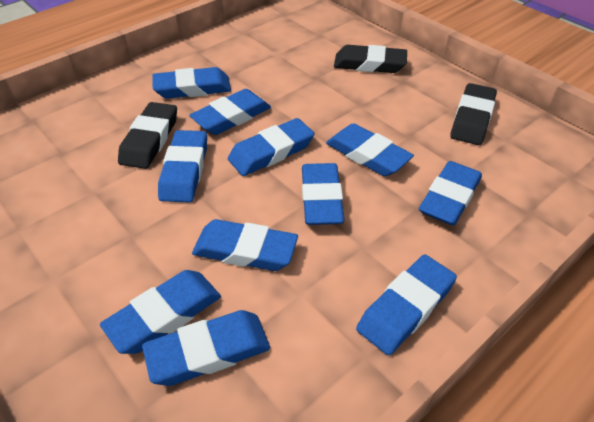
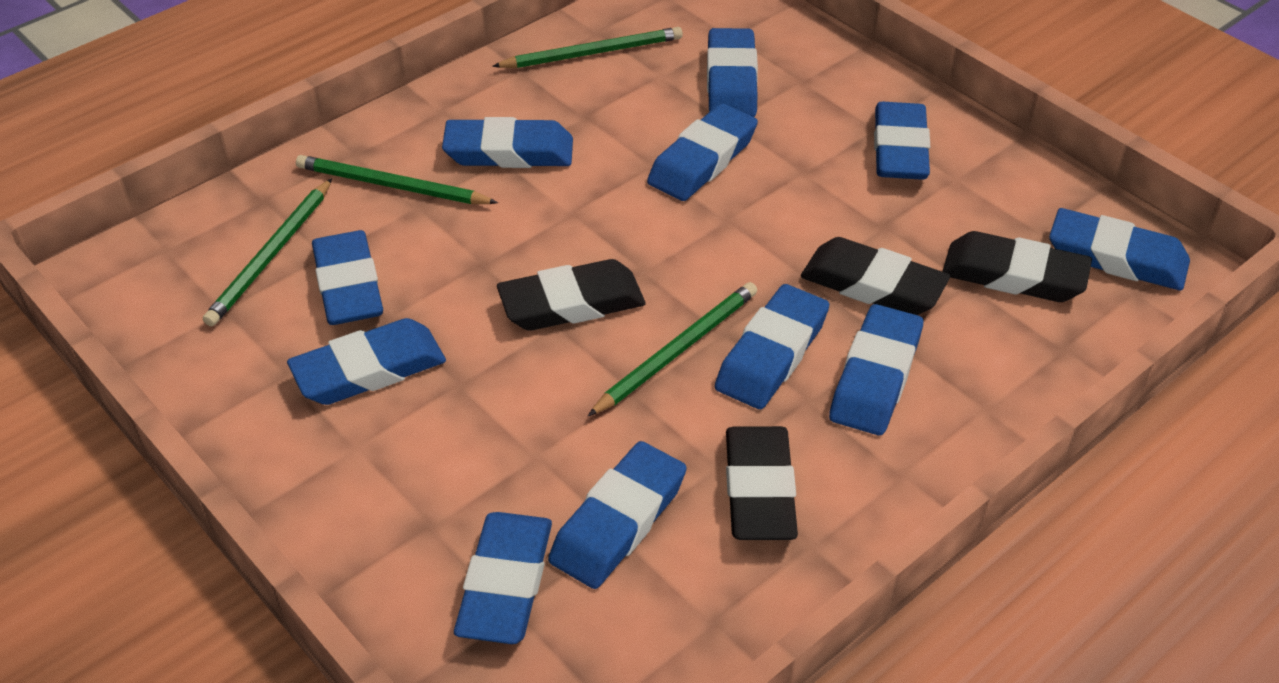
black eraser: 3 -> 4
green pencil: 0 -> 4

